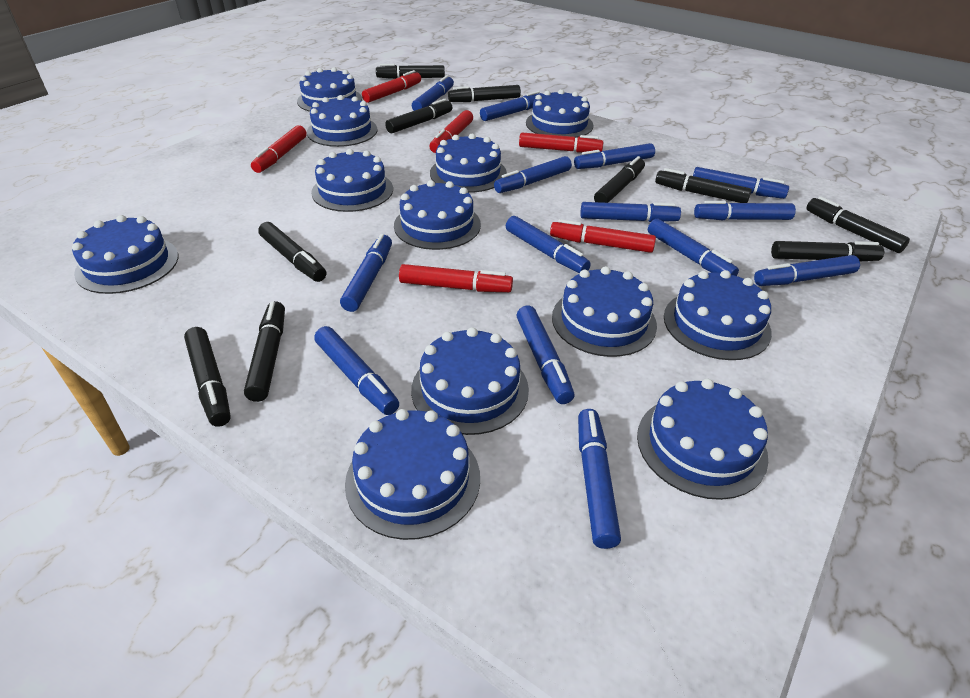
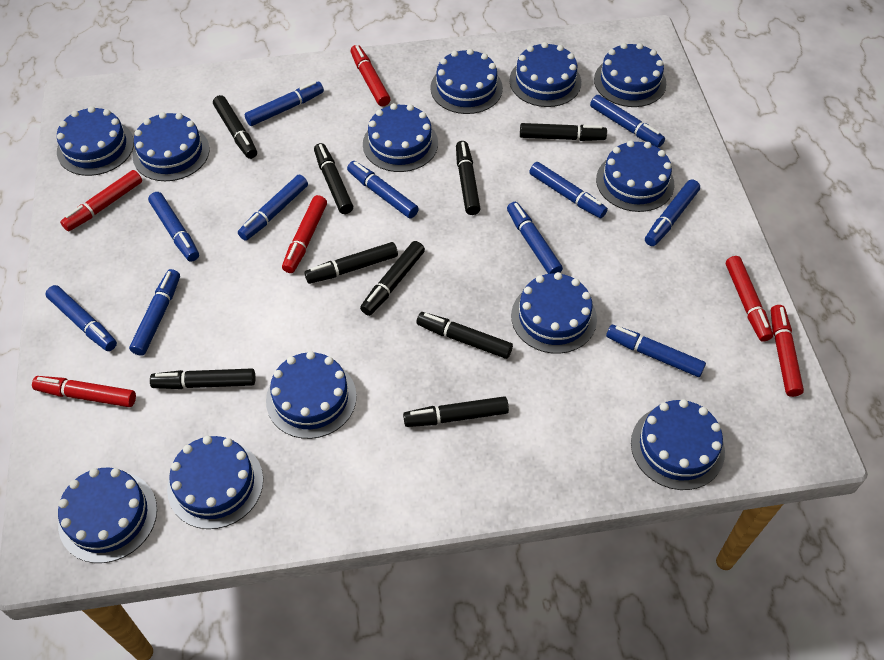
black marker: 10 -> 9
blue marker: 14 -> 11

